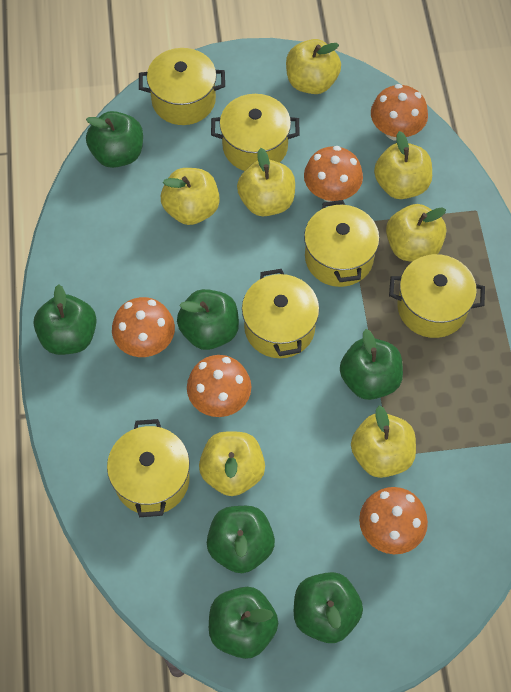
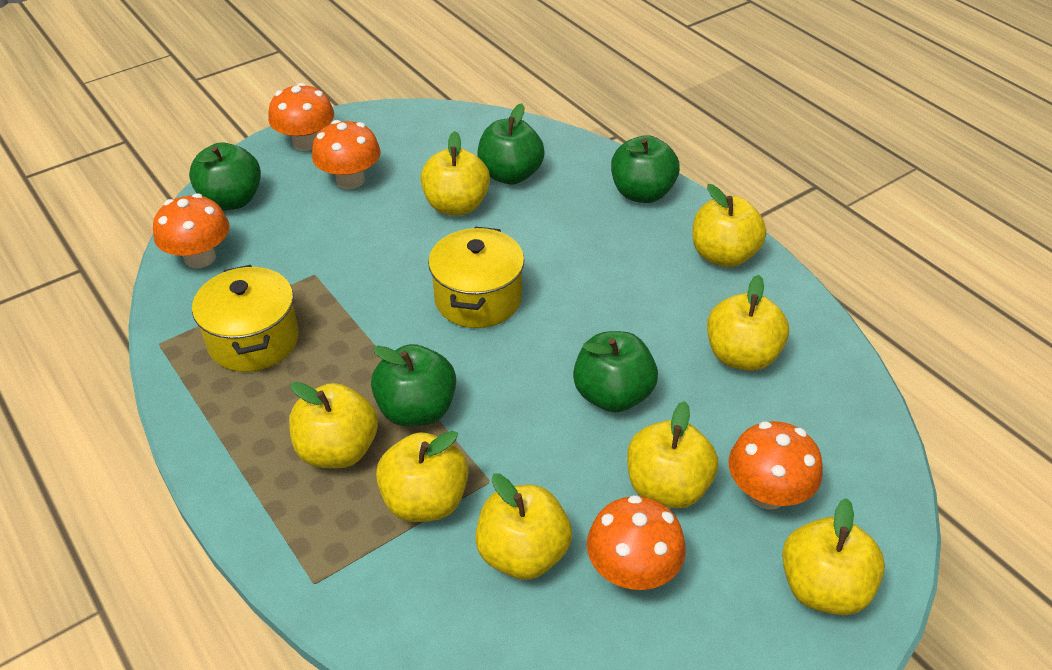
green apple: 7 -> 5
yellow apple: 7 -> 8
yellow pot: 6 -> 2

